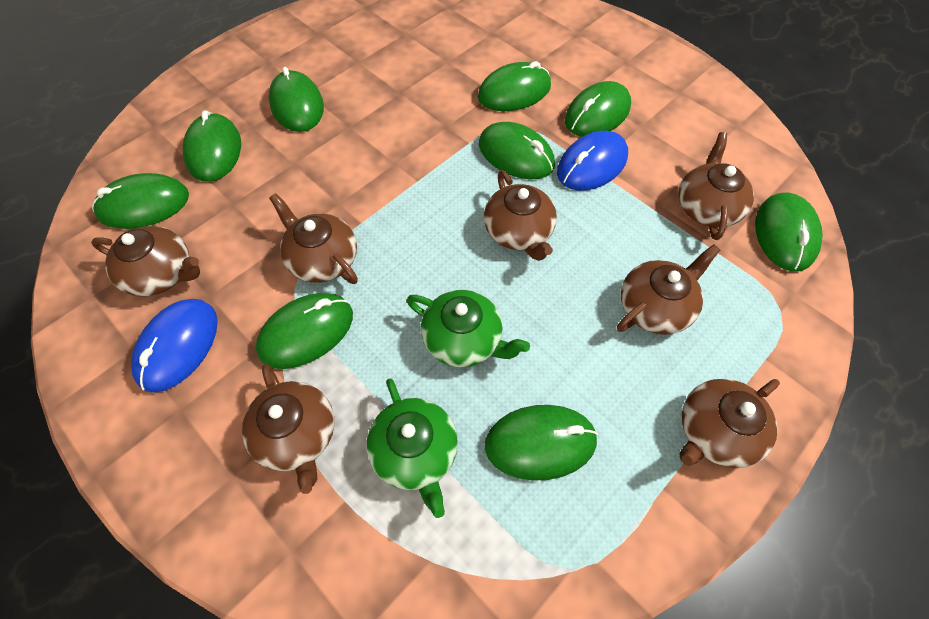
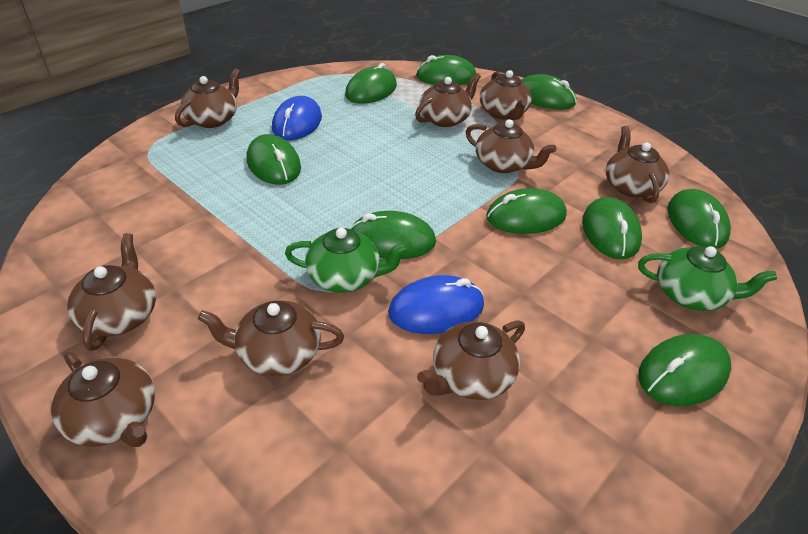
brown teapot: 7 -> 9

